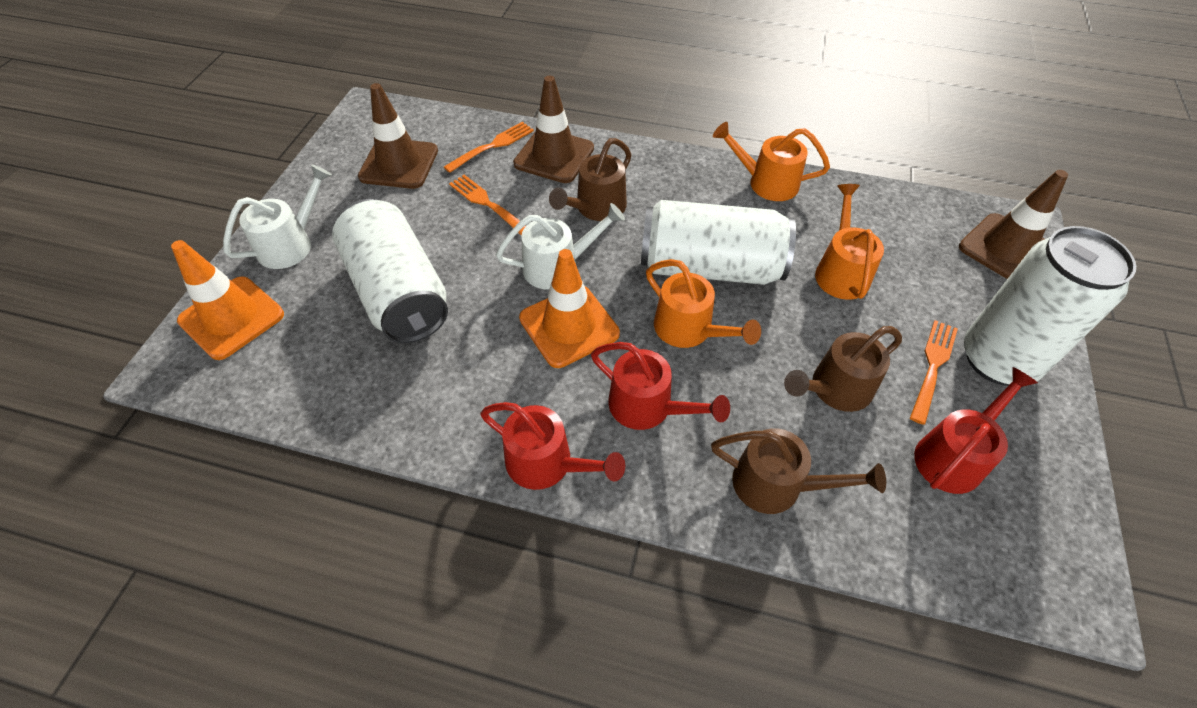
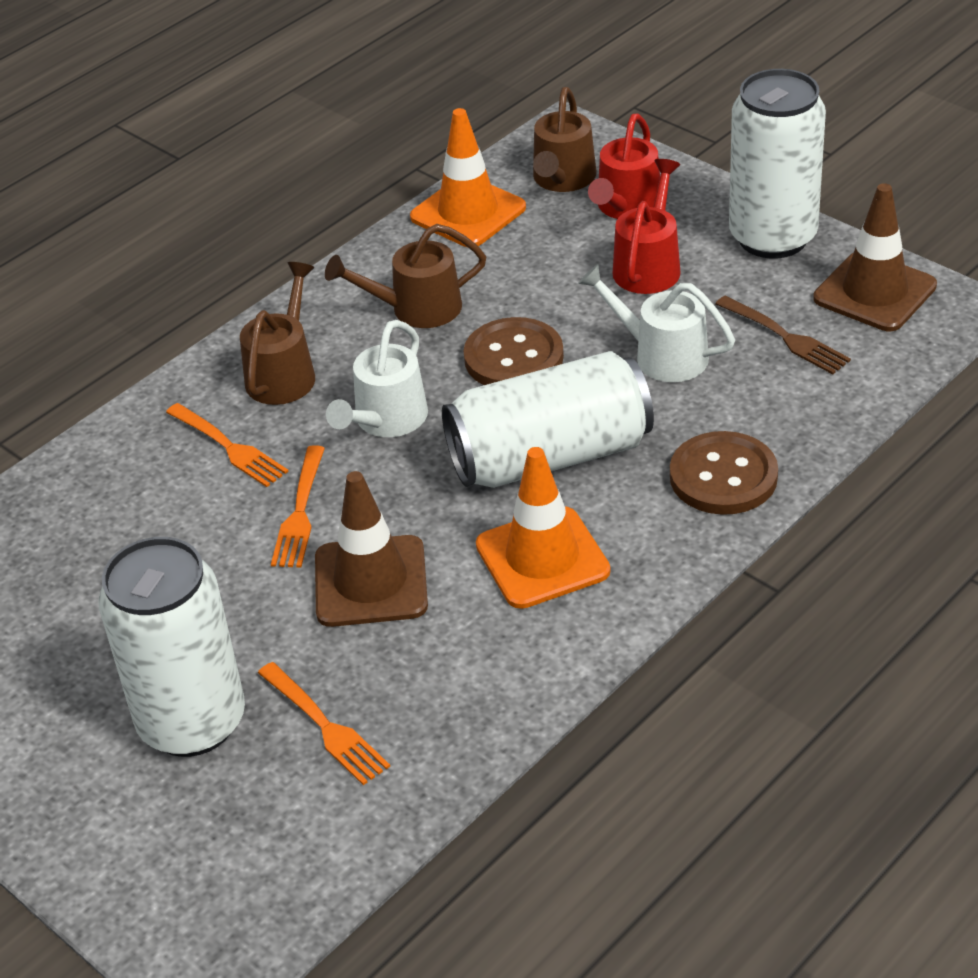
brown button: 0 -> 2
brown fork: 0 -> 1
brown traffic cone: 3 -> 2
orange watering can: 3 -> 0
red watering can: 3 -> 2

